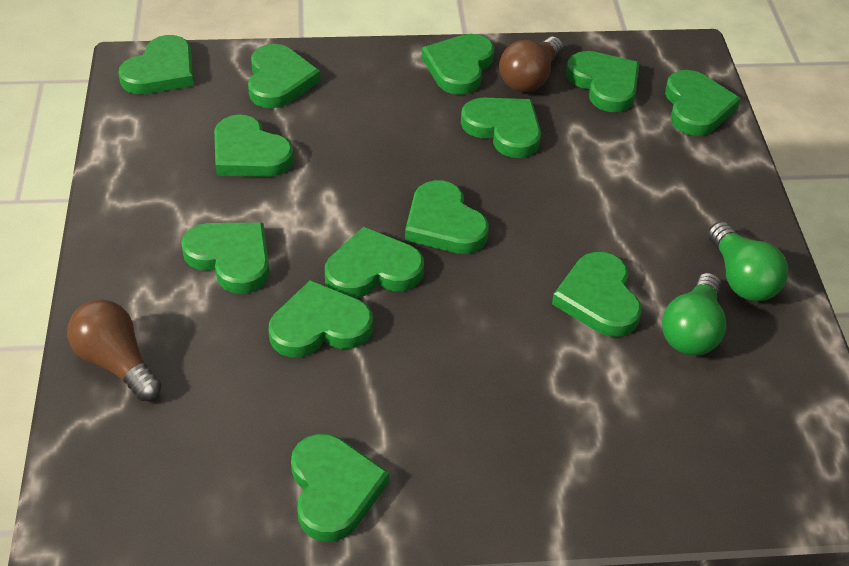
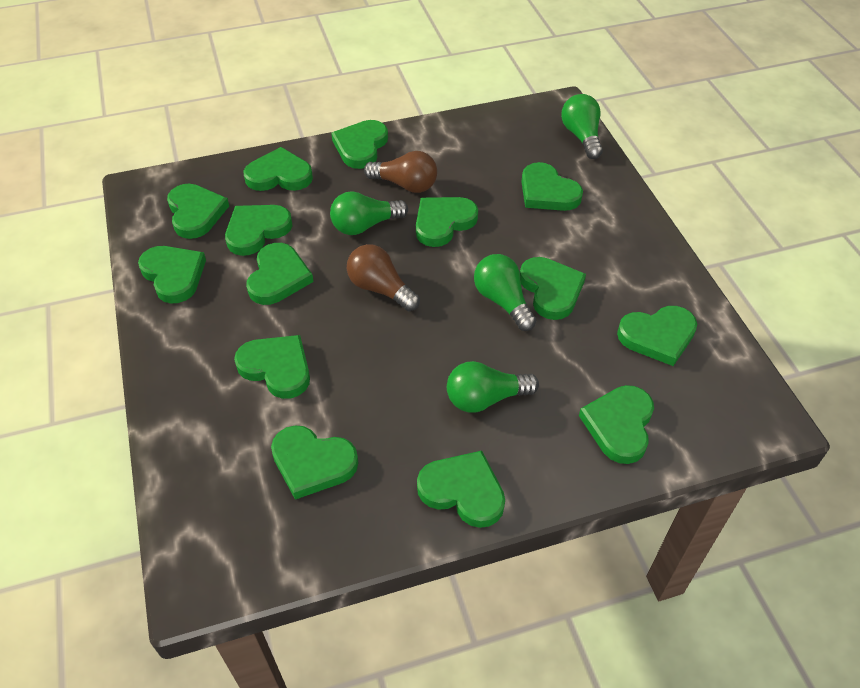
green heart: 13 -> 14
green light bulb: 2 -> 4

